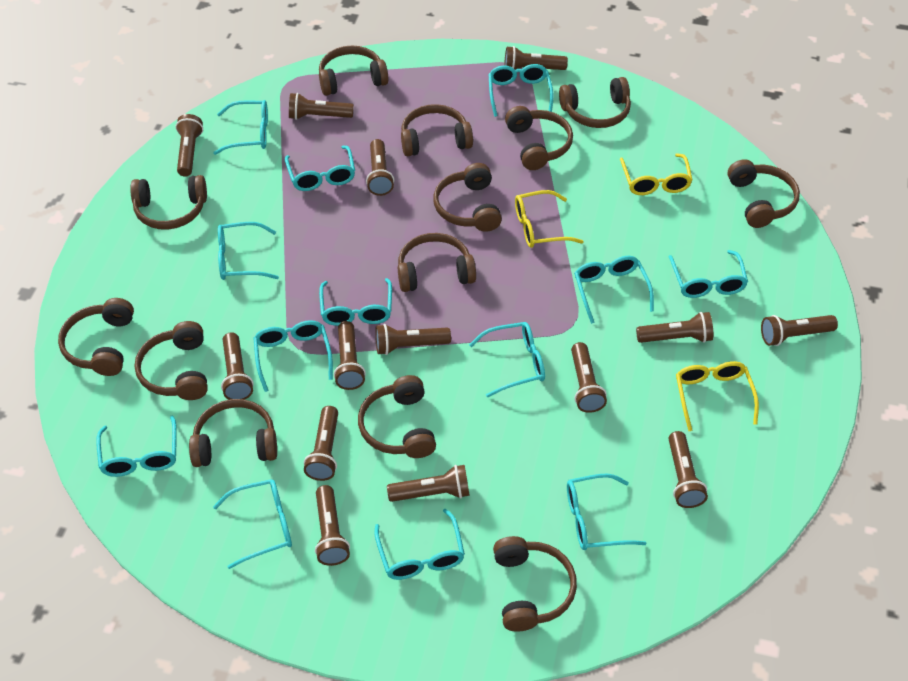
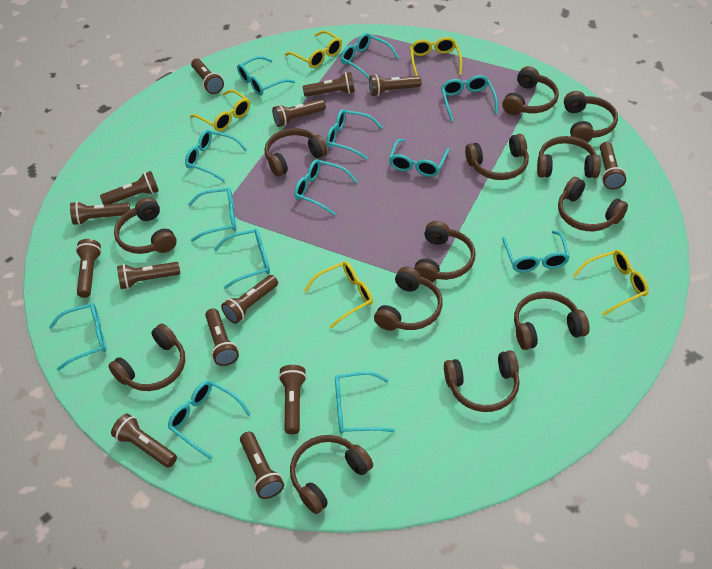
yellow glasses: 3 -> 5

